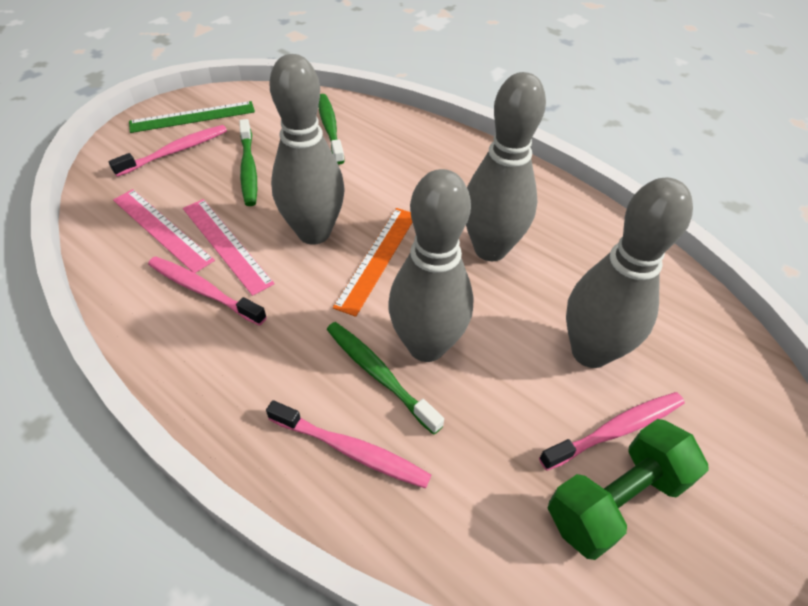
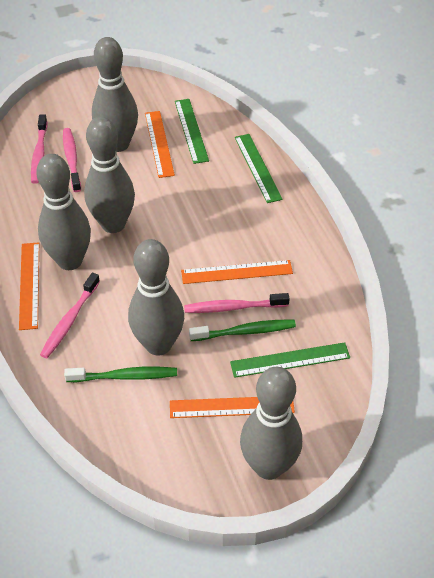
green dumbbell: 1 -> 0
green ruler: 1 -> 3
green toothbrush: 3 -> 2
grey bowling pin: 4 -> 5
orange ruler: 1 -> 4
pink ruler: 2 -> 0

